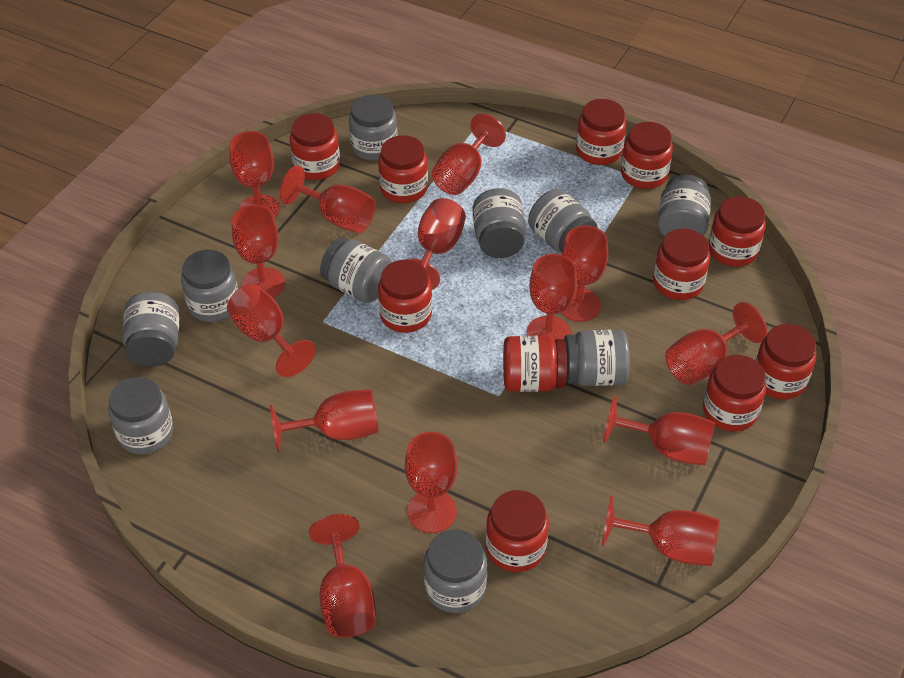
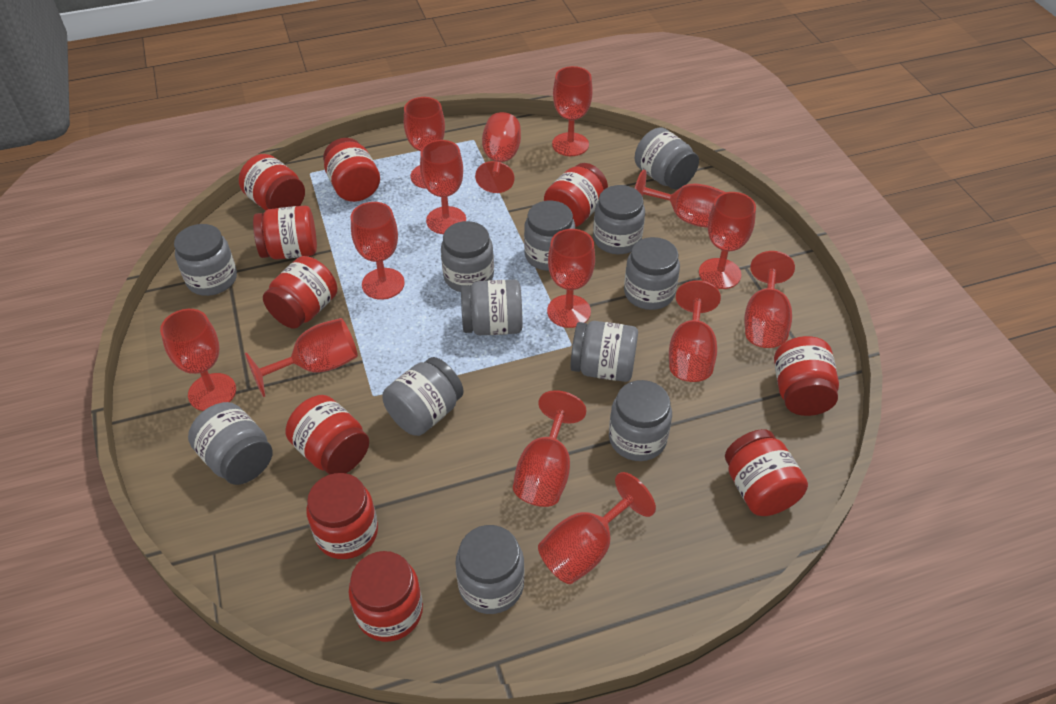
grey jar: 10 -> 12
red jar: 11 -> 10

